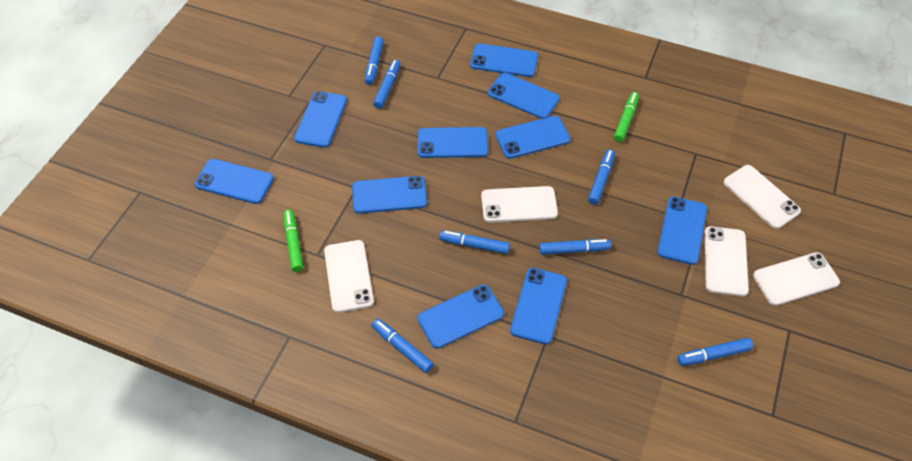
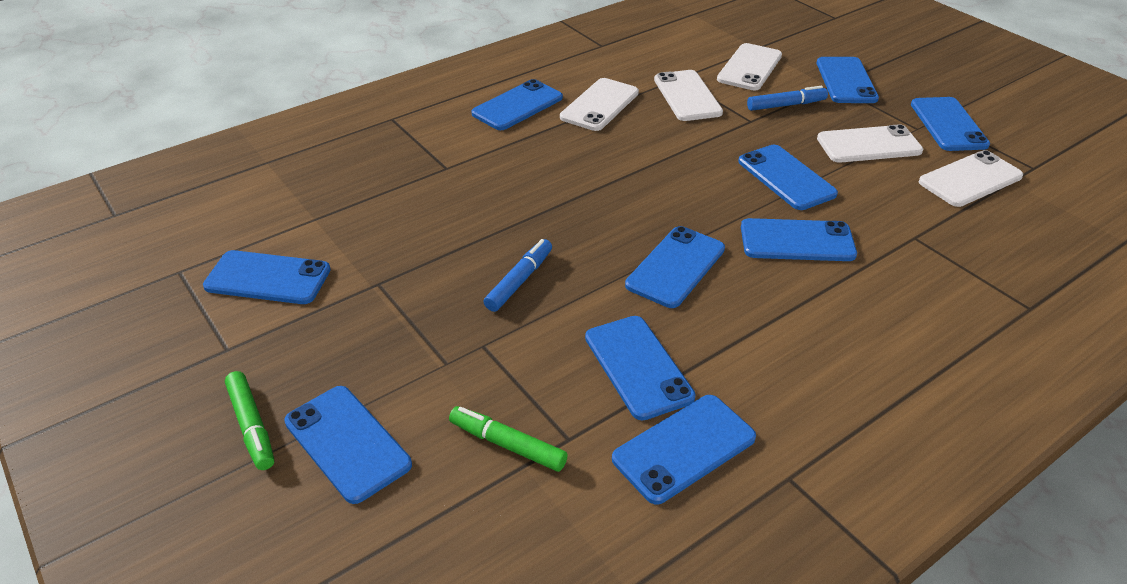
blue marker: 7 -> 2

